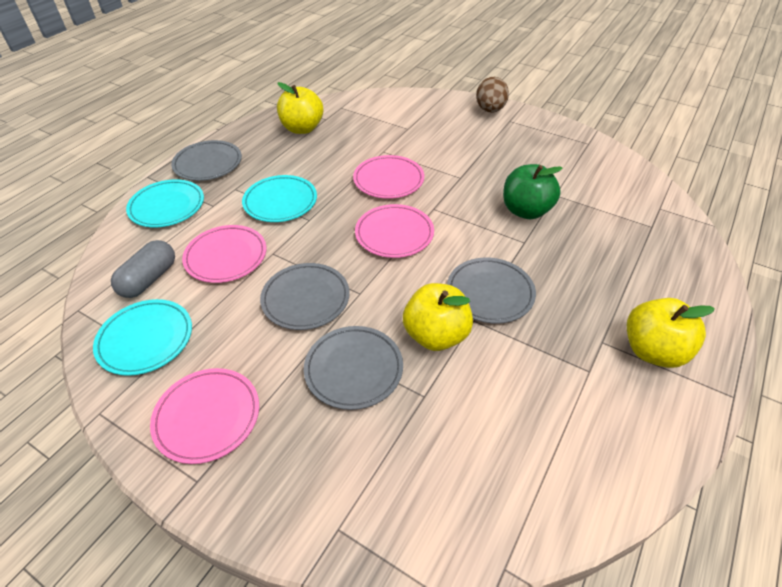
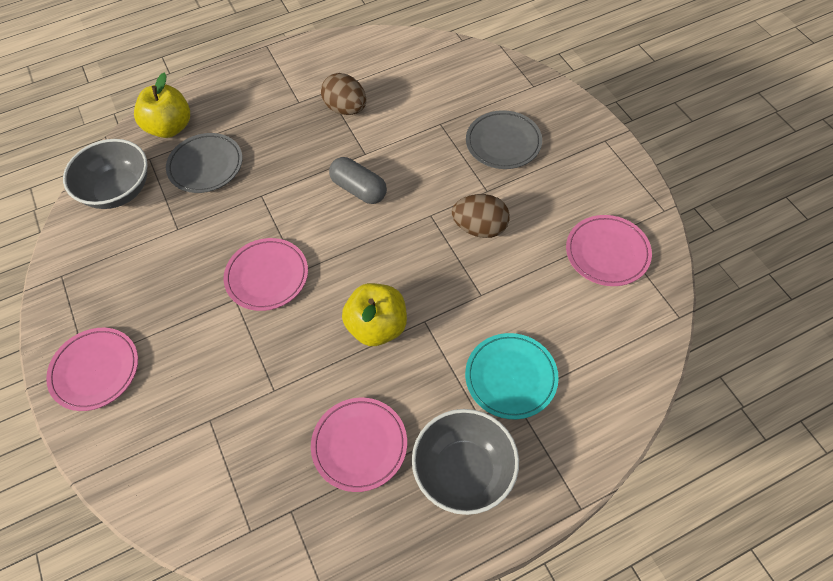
brown egg: 1 -> 2
green apple: 1 -> 0
grey bowl: 0 -> 2
grey plate: 4 -> 2
turquoise plate: 3 -> 1
yellow apple: 3 -> 2

